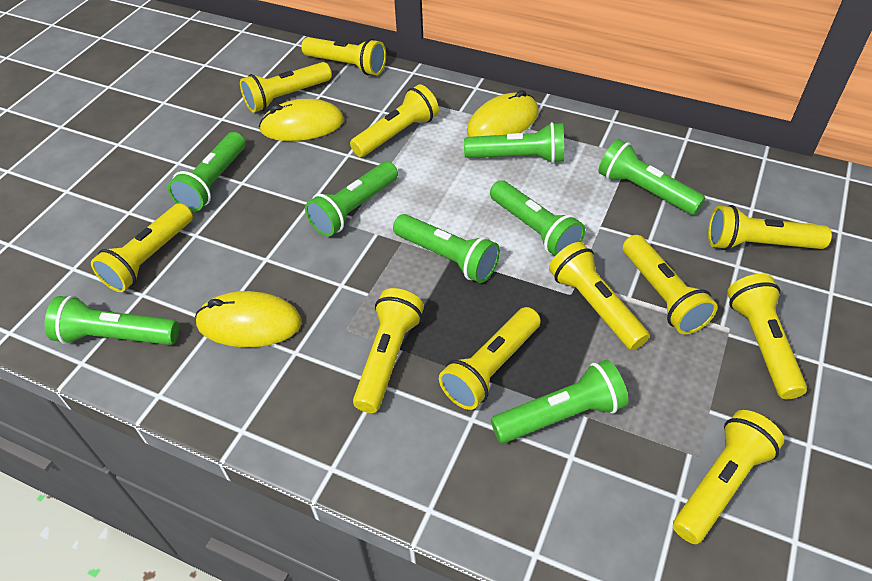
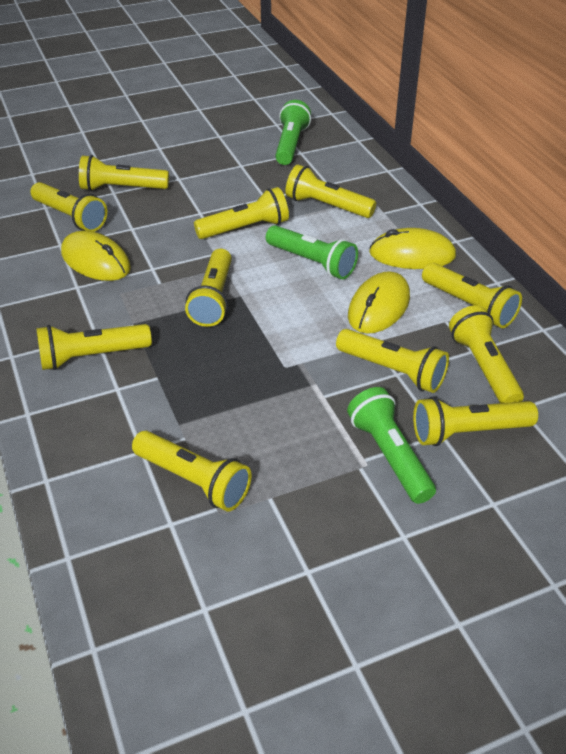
green flashlight: 8 -> 3

